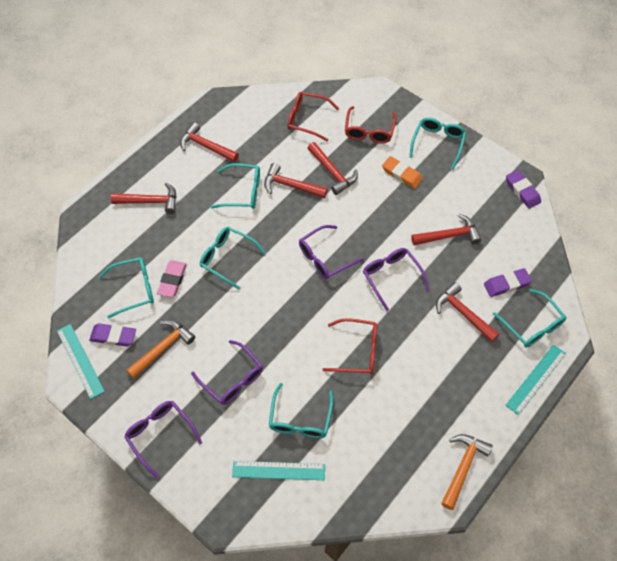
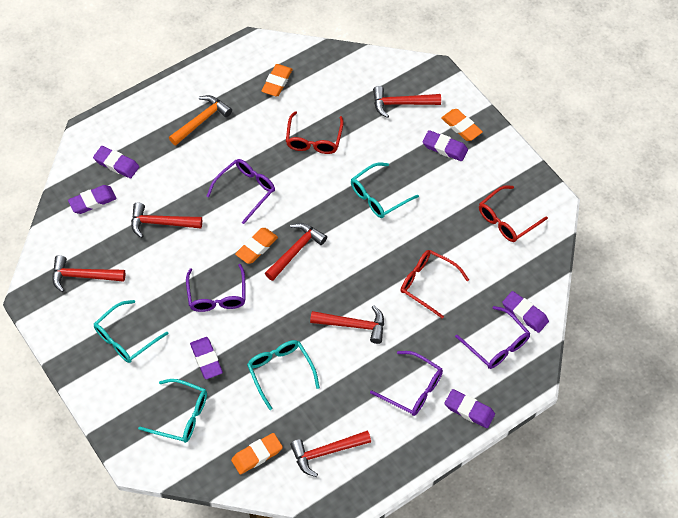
orange eraser: 1 -> 4
orange hammer: 2 -> 1
pink eraser: 1 -> 0
purple eraser: 3 -> 6
turquoise glasses: 6 -> 4
turquoise ruler: 3 -> 0

